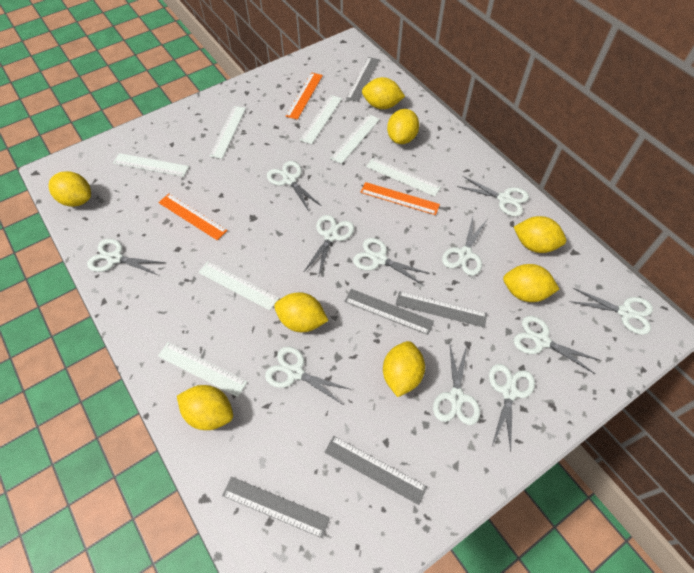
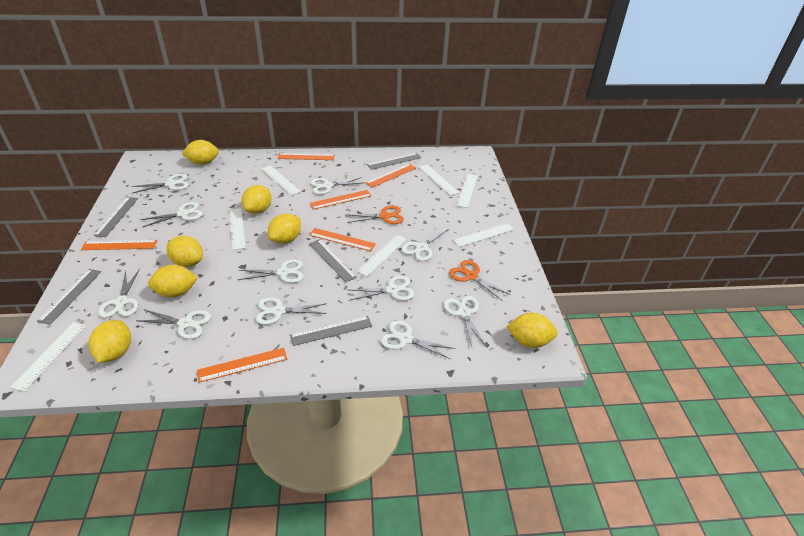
orange ruler: 3 -> 6
orange scissors: 0 -> 2
yellow lemon: 8 -> 7

